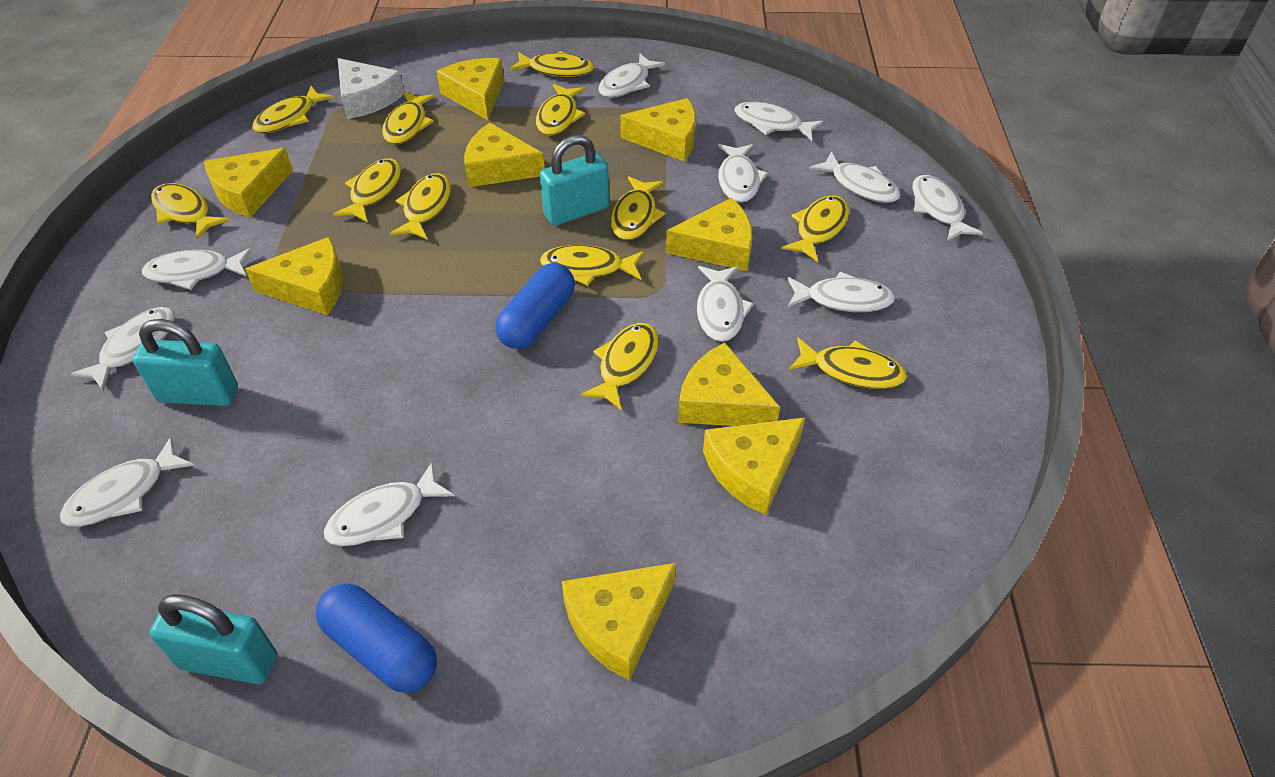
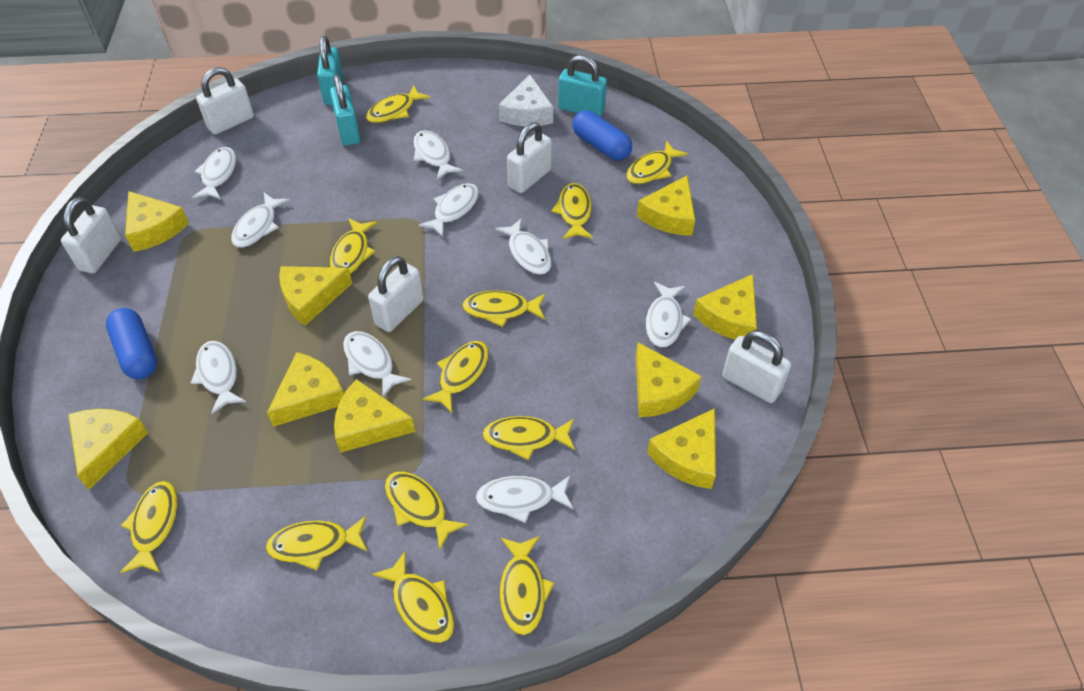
white fish: 11 -> 9
white padlock: 0 -> 5

